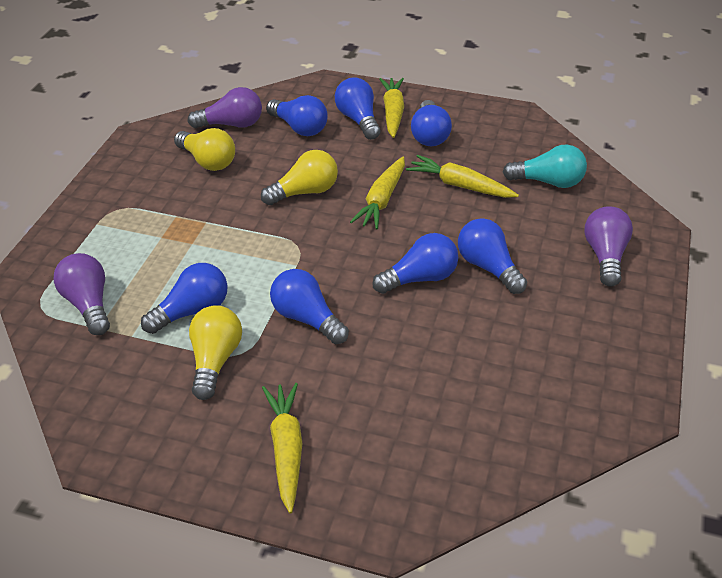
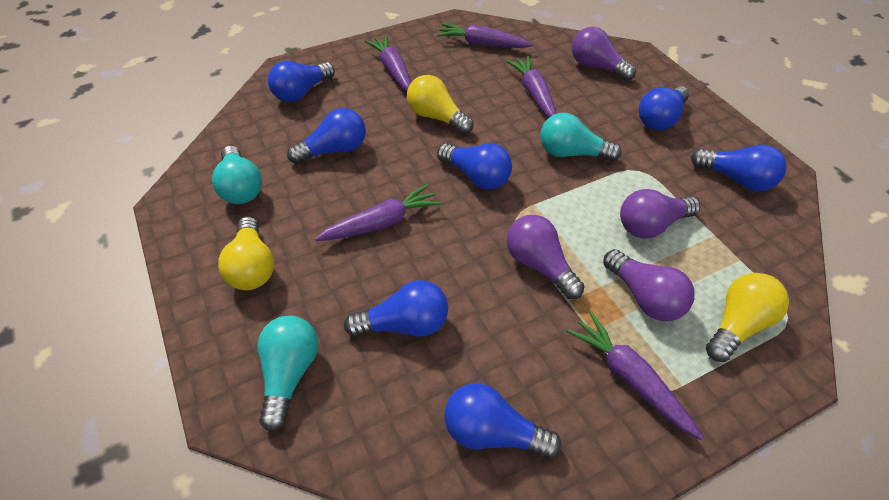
purple carrot: 0 -> 5
purple light bulb: 3 -> 4
turquoise light bulb: 1 -> 3
yellow carrot: 4 -> 0

